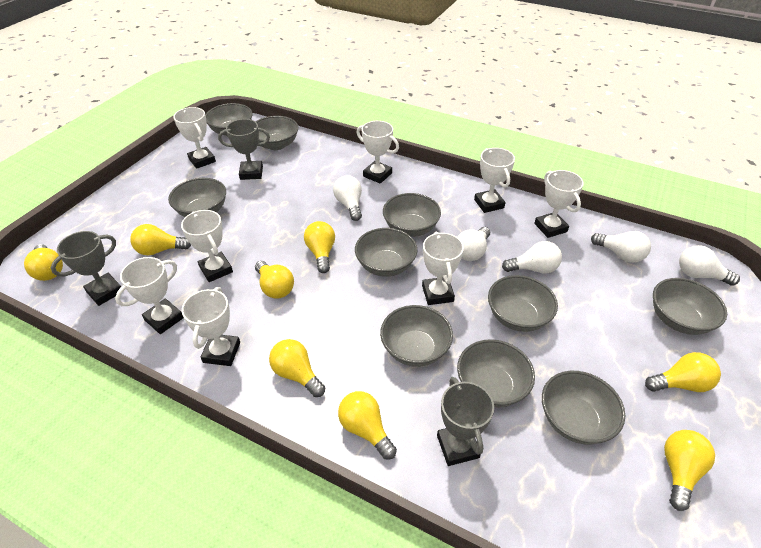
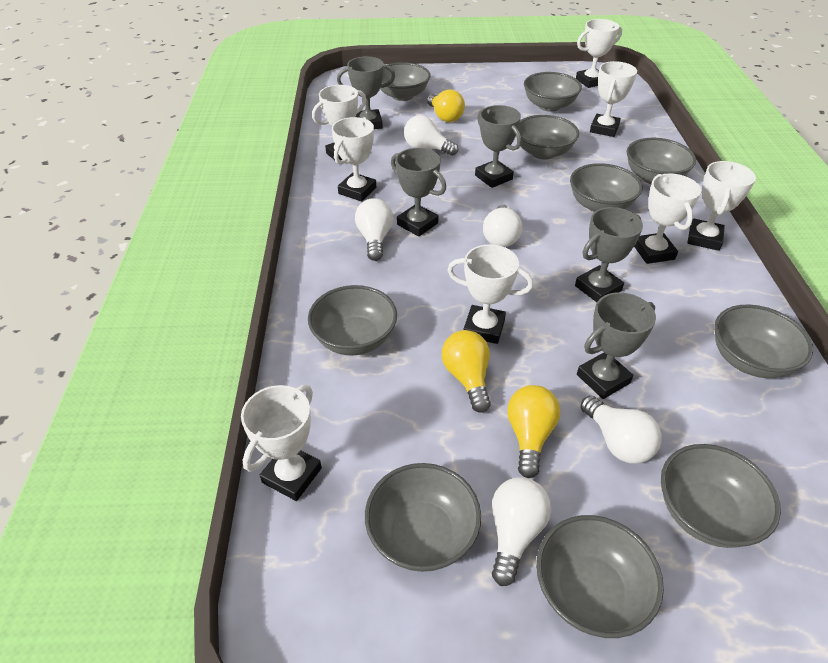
grey trophy: 3 -> 5
yellow light bulb: 8 -> 3

